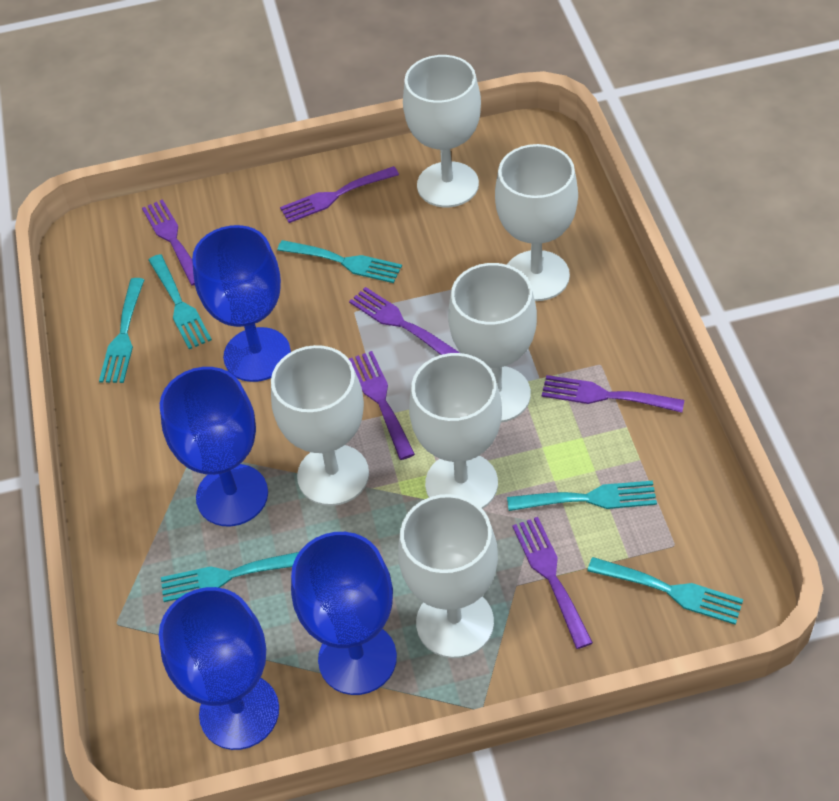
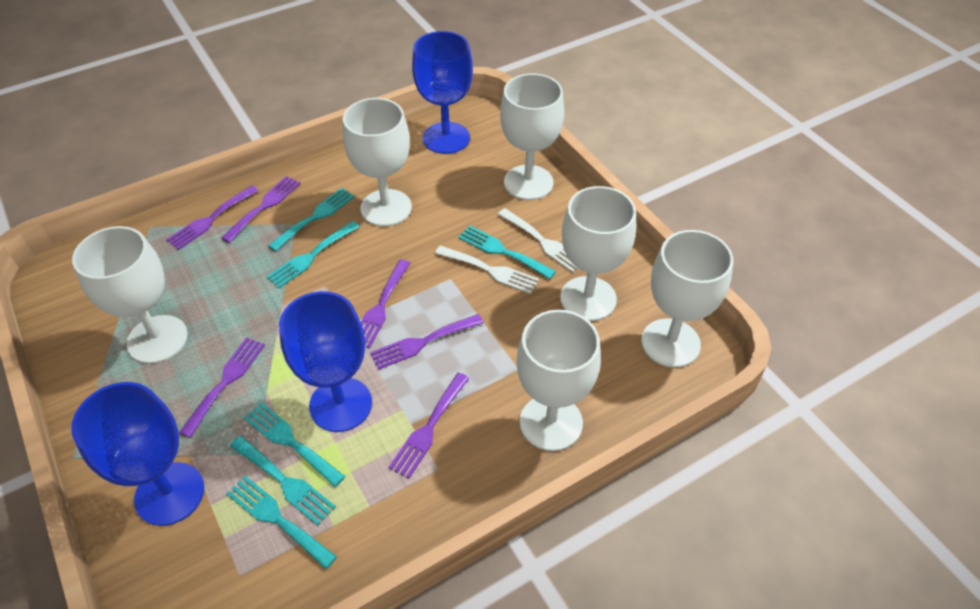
blue goblet: 4 -> 3
white fork: 0 -> 2

